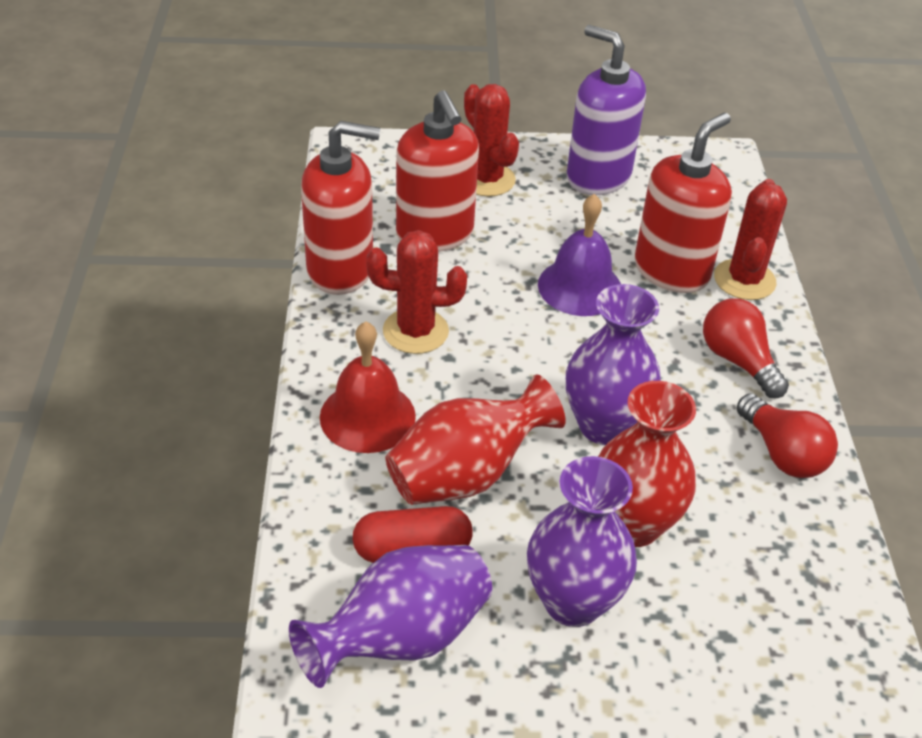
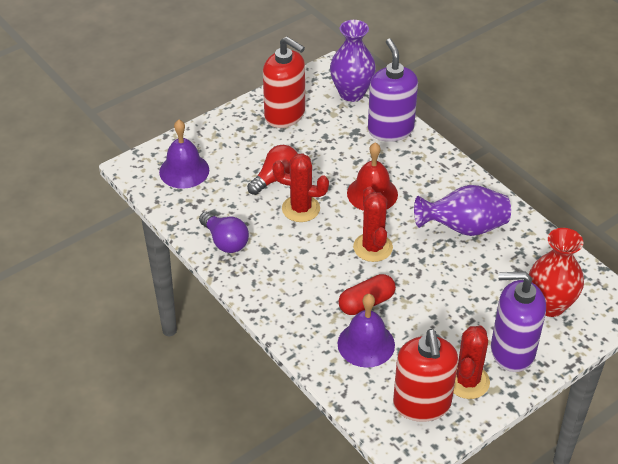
purple bell: 1 -> 2
purple light bulb: 0 -> 1
purple soap dispenser: 1 -> 2
purple vase: 3 -> 2
red light bulb: 2 -> 1
red soap dispenser: 3 -> 2
red vase: 2 -> 1

